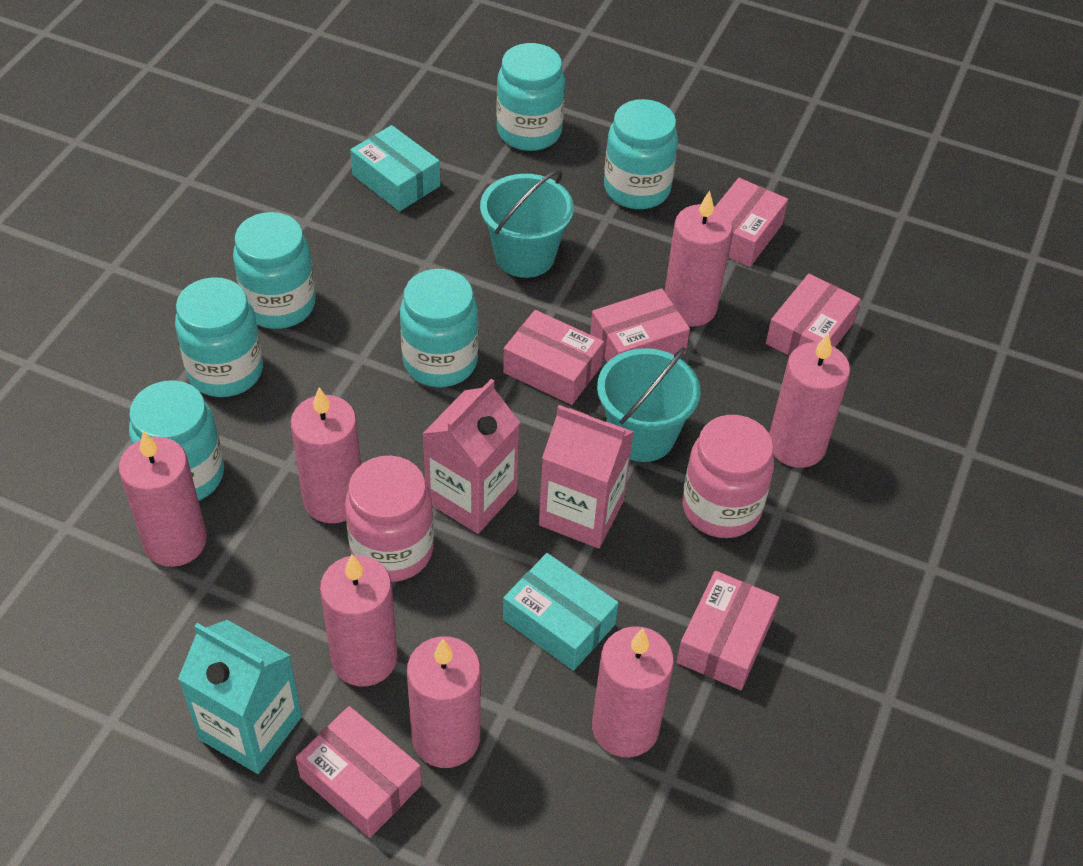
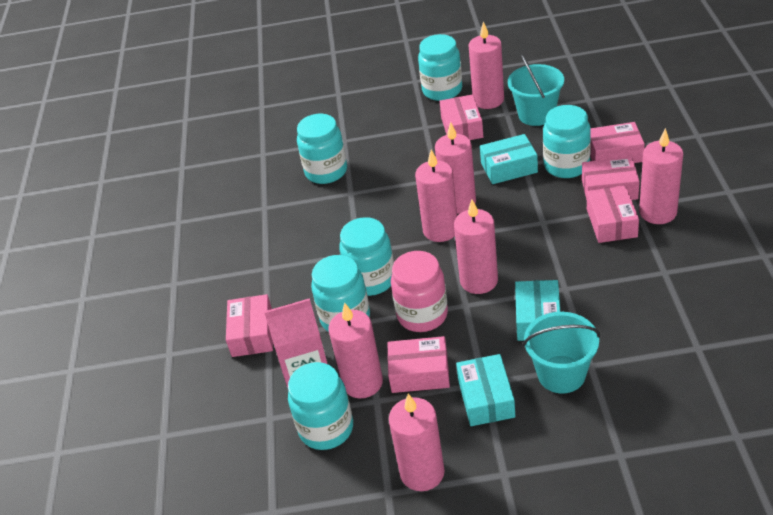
pink carton: 2 -> 1
pink jar: 2 -> 1
turquoise box: 2 -> 3
turquoise carton: 1 -> 0

